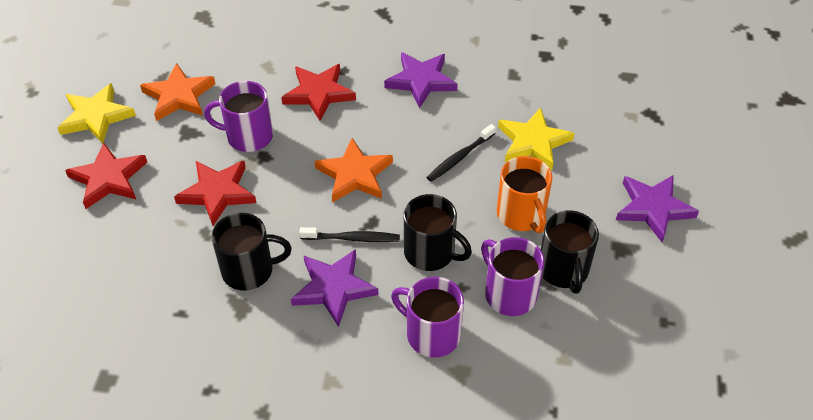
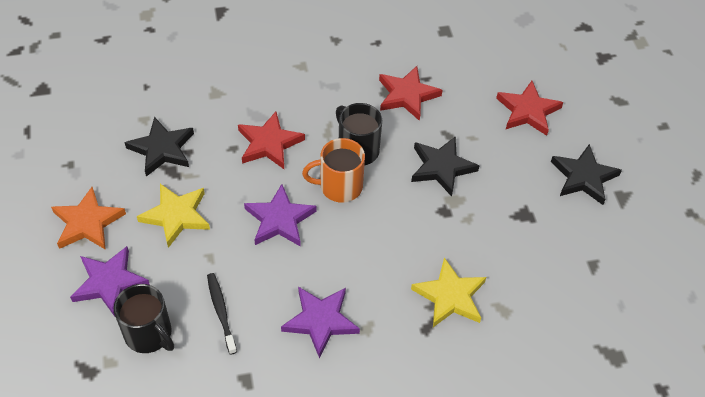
black mug: 3 -> 2
black star: 0 -> 3
black toothbrush: 2 -> 1
orange star: 2 -> 1
purple mug: 3 -> 0

